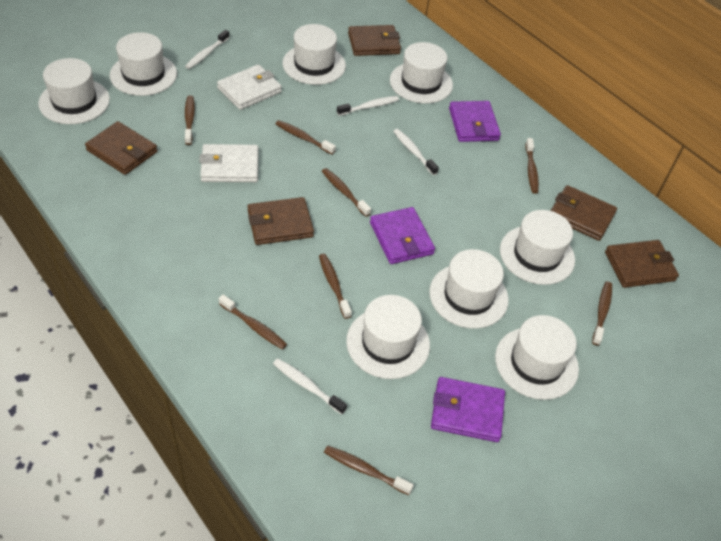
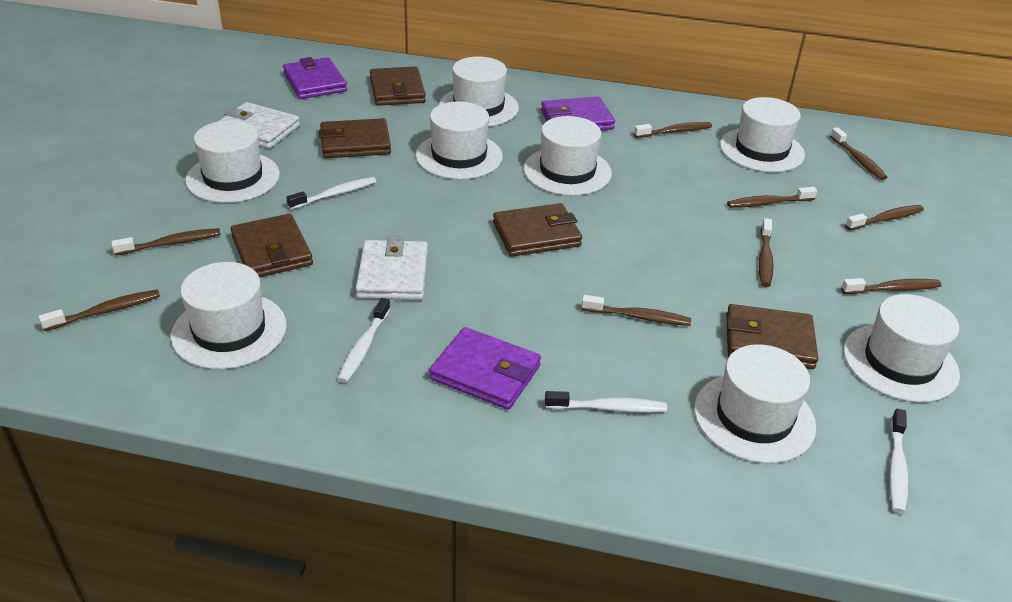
brown toothbrush: 8 -> 9

